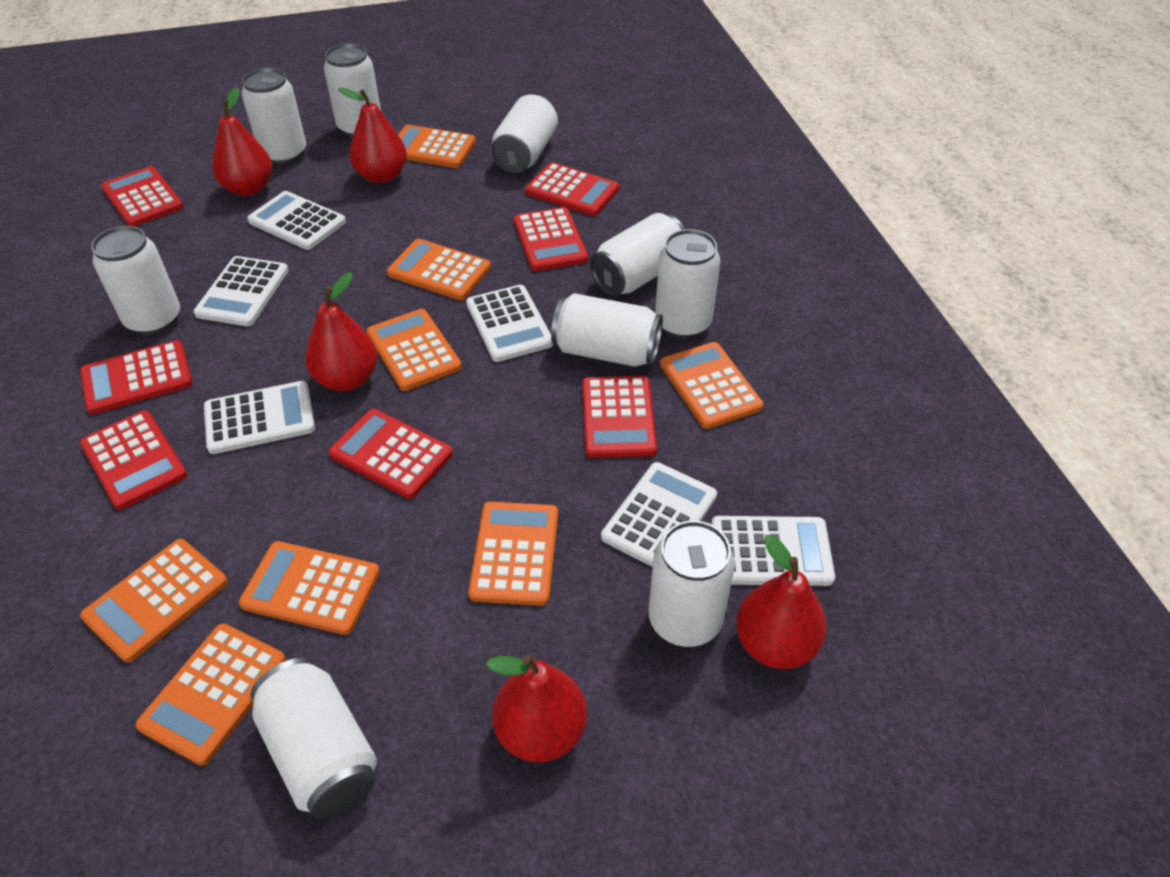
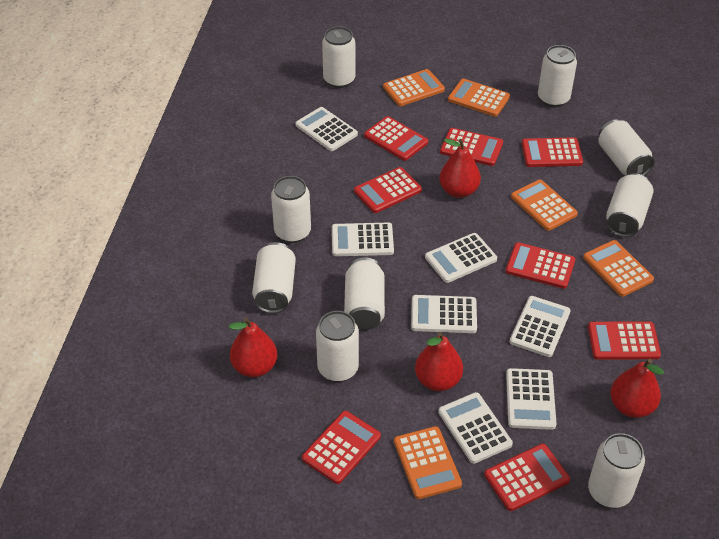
orange calculator: 8 -> 5
red calculator: 7 -> 8
red pear: 5 -> 4
white calculator: 6 -> 7

